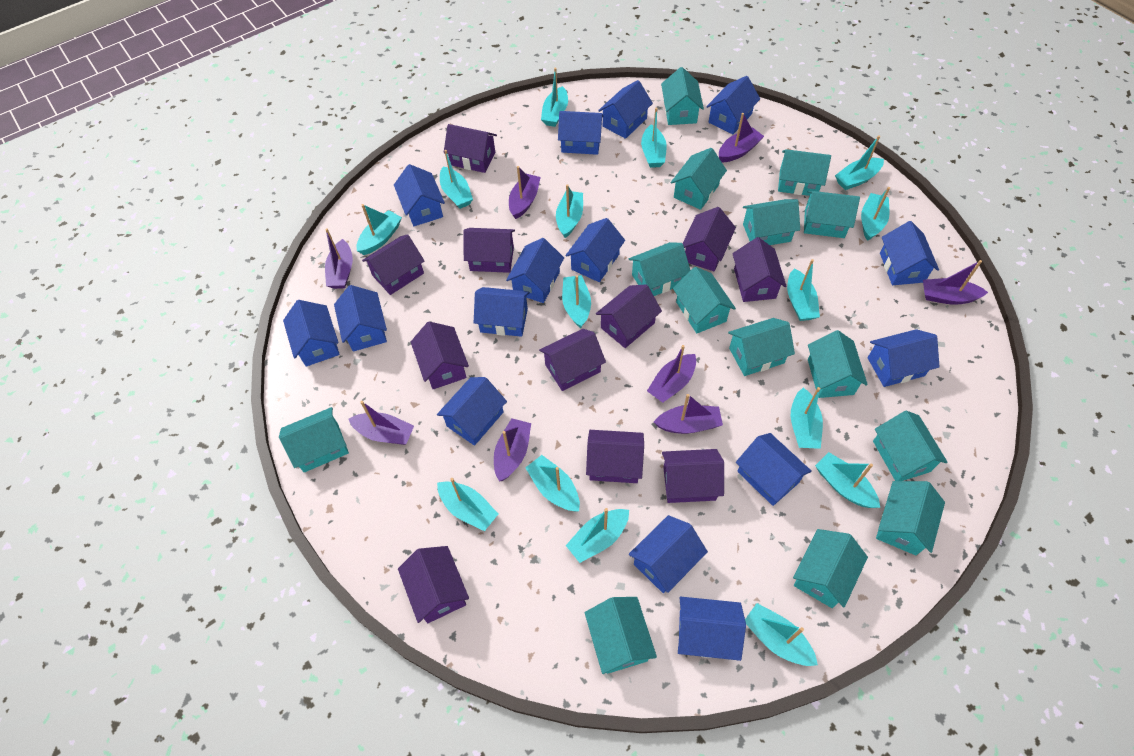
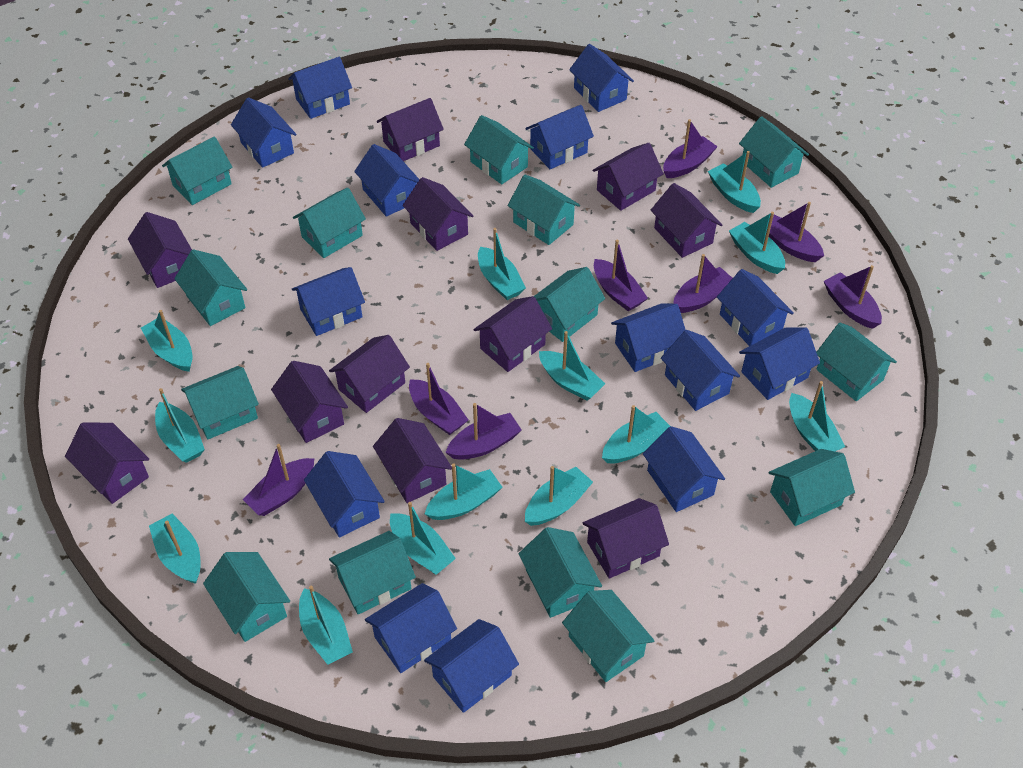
blue house: 15 -> 14
turquoise boat: 15 -> 13

